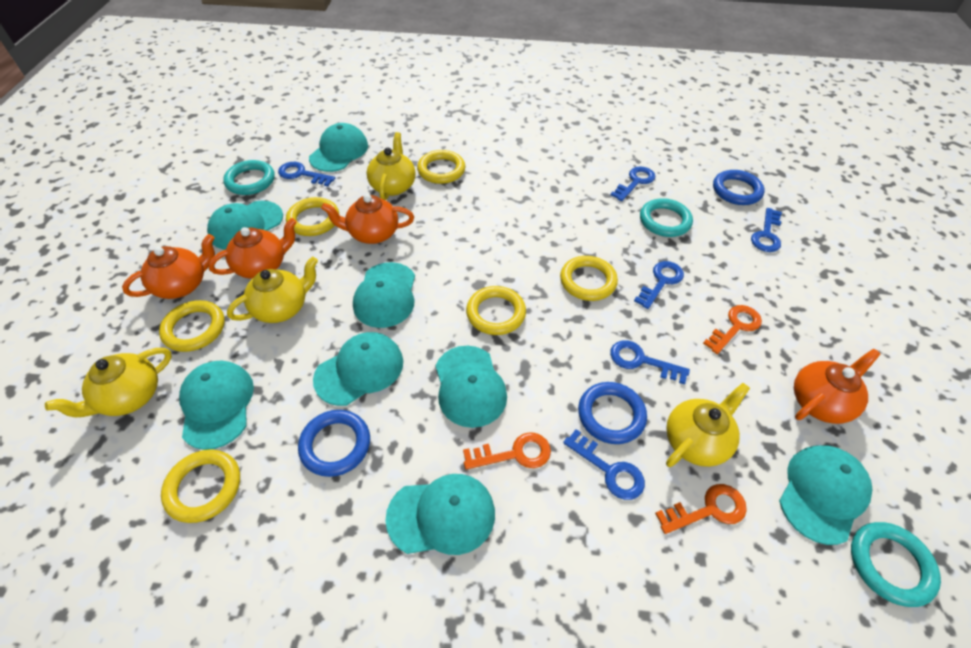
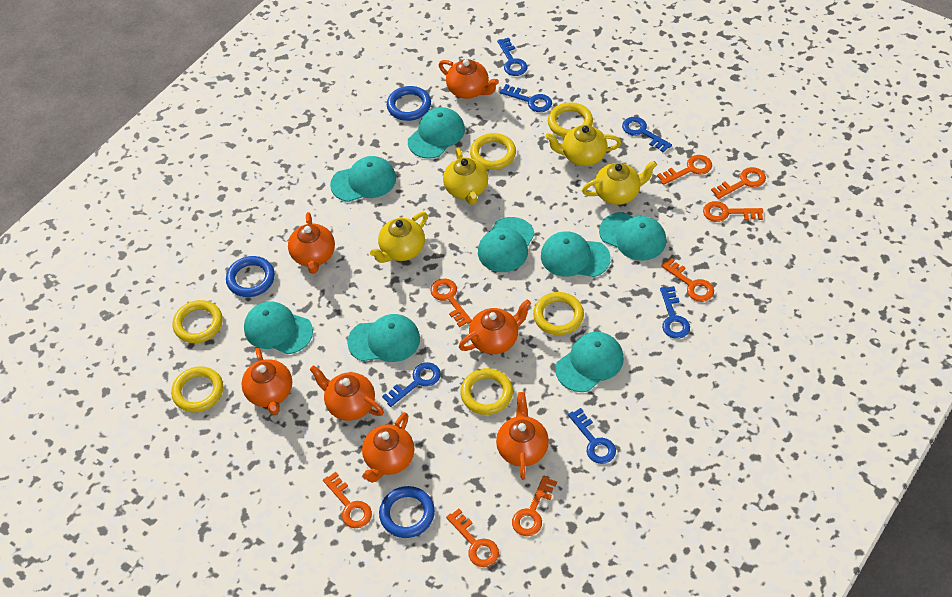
orange key: 3 -> 8
orange teapot: 4 -> 7
turquoise ring: 3 -> 0

